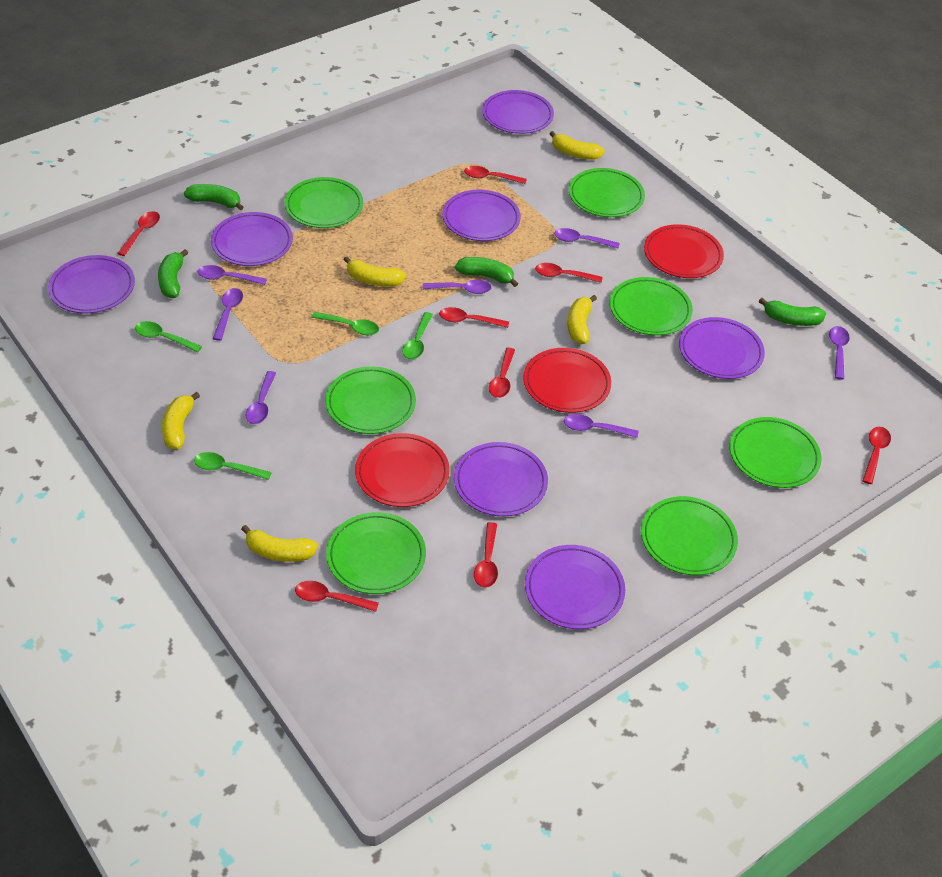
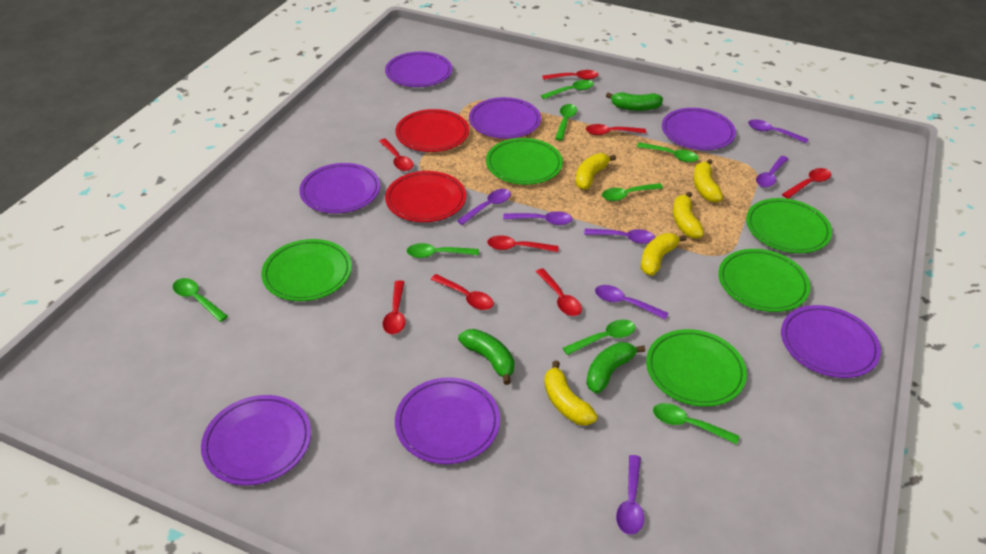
green banana: 4 -> 3
green plate: 7 -> 5
green spoon: 4 -> 8
red plate: 3 -> 2

